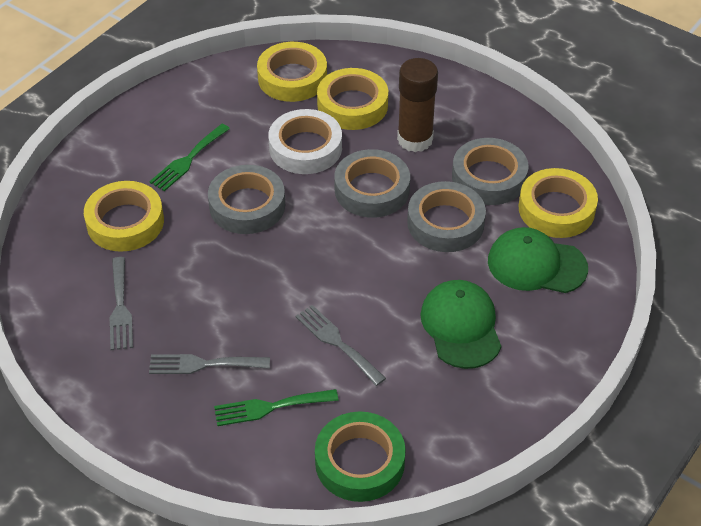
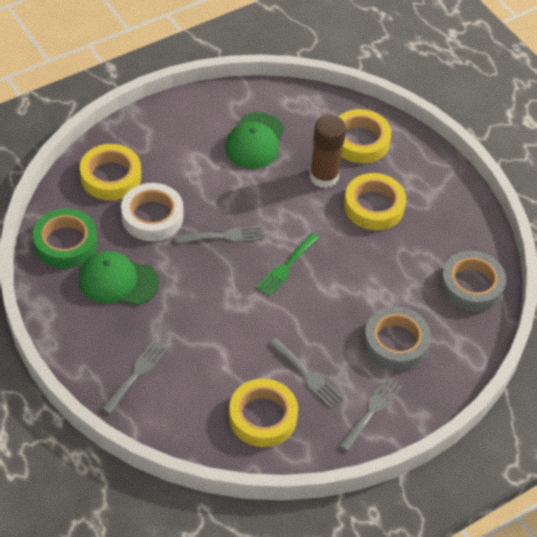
green fork: 2 -> 1
grey fork: 3 -> 4
grey tape: 4 -> 2

